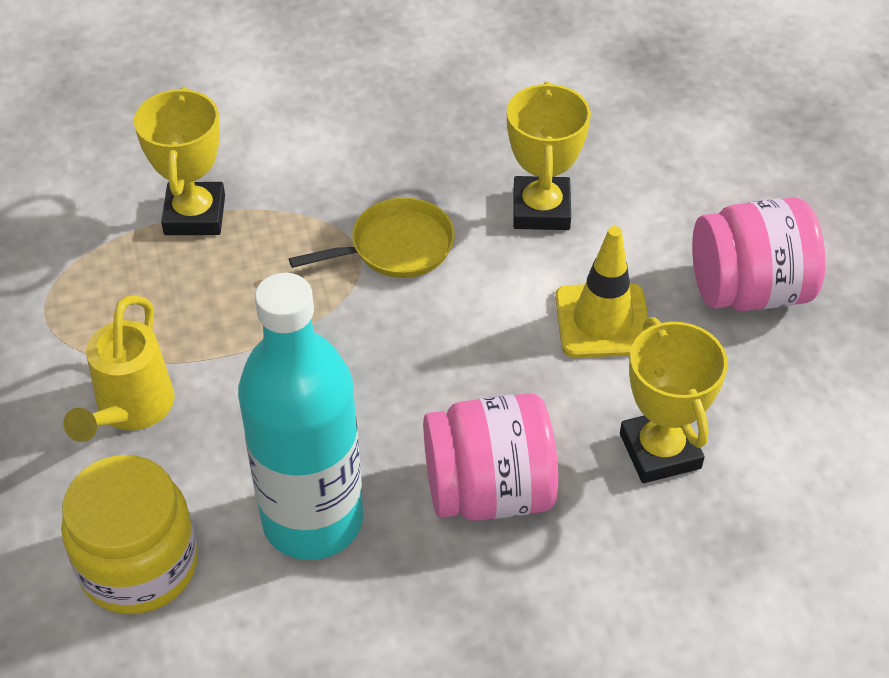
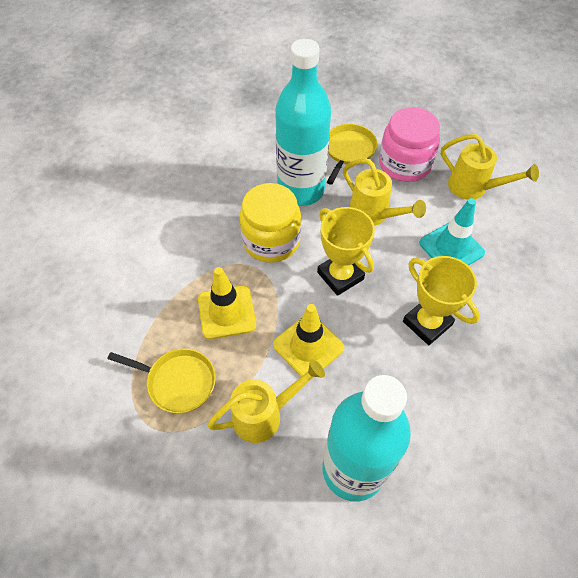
pink jar: 2 -> 1
turquoise bottle: 1 -> 2
turquoise traffic cone: 0 -> 1
yellow pan: 1 -> 2
yellow traffic cone: 1 -> 2
yellow trophy: 3 -> 2
yellow watering can: 1 -> 3

